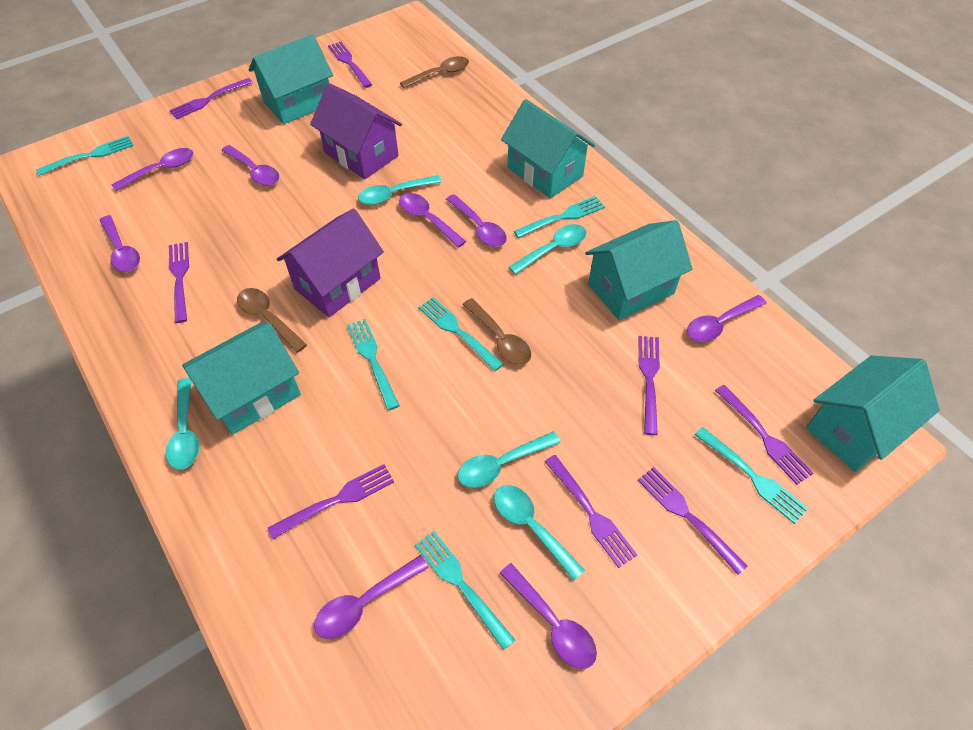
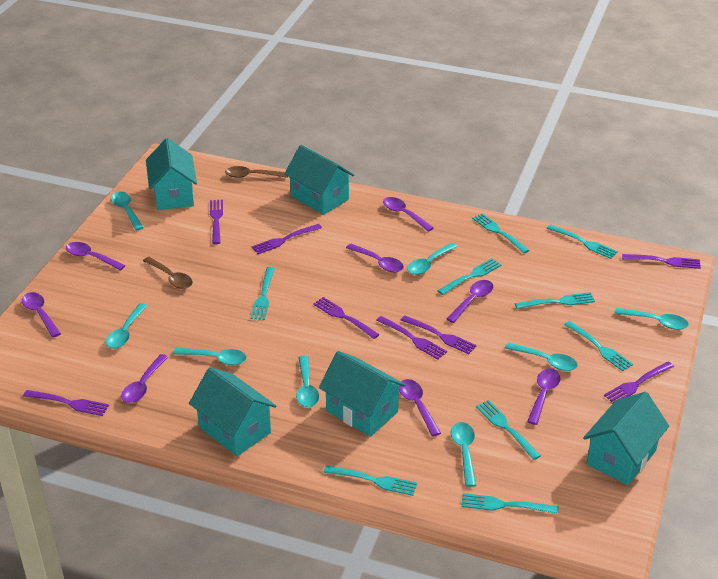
brown spoon: 3 -> 2
purple house: 2 -> 0
turquoise fork: 6 -> 9
turquoise spoon: 5 -> 8

